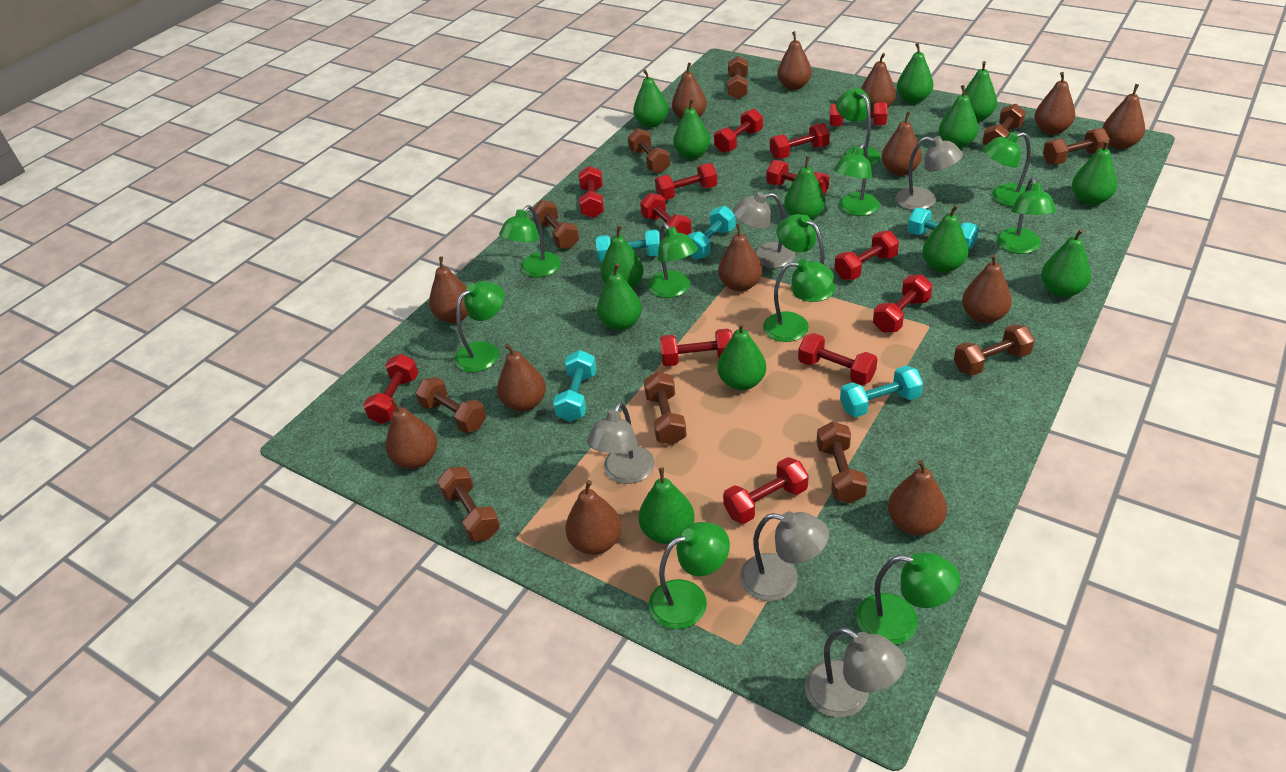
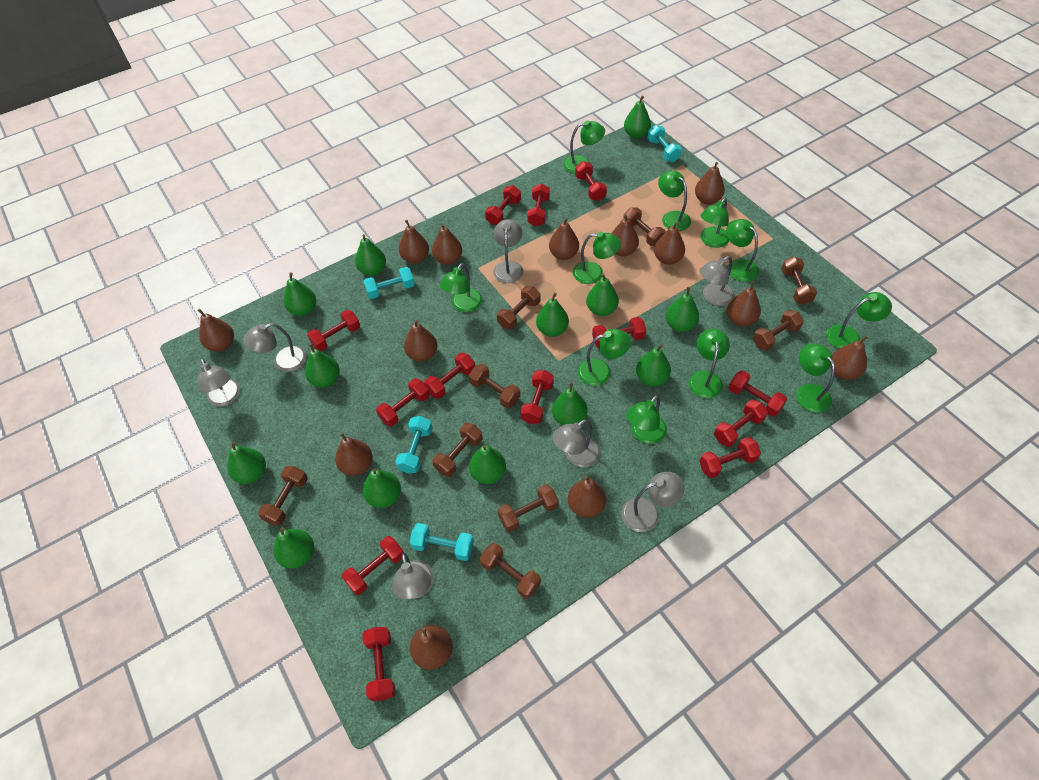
brown dumbbell: 10 -> 9
grey lamp: 5 -> 7
turquoise dumbbell: 5 -> 4

